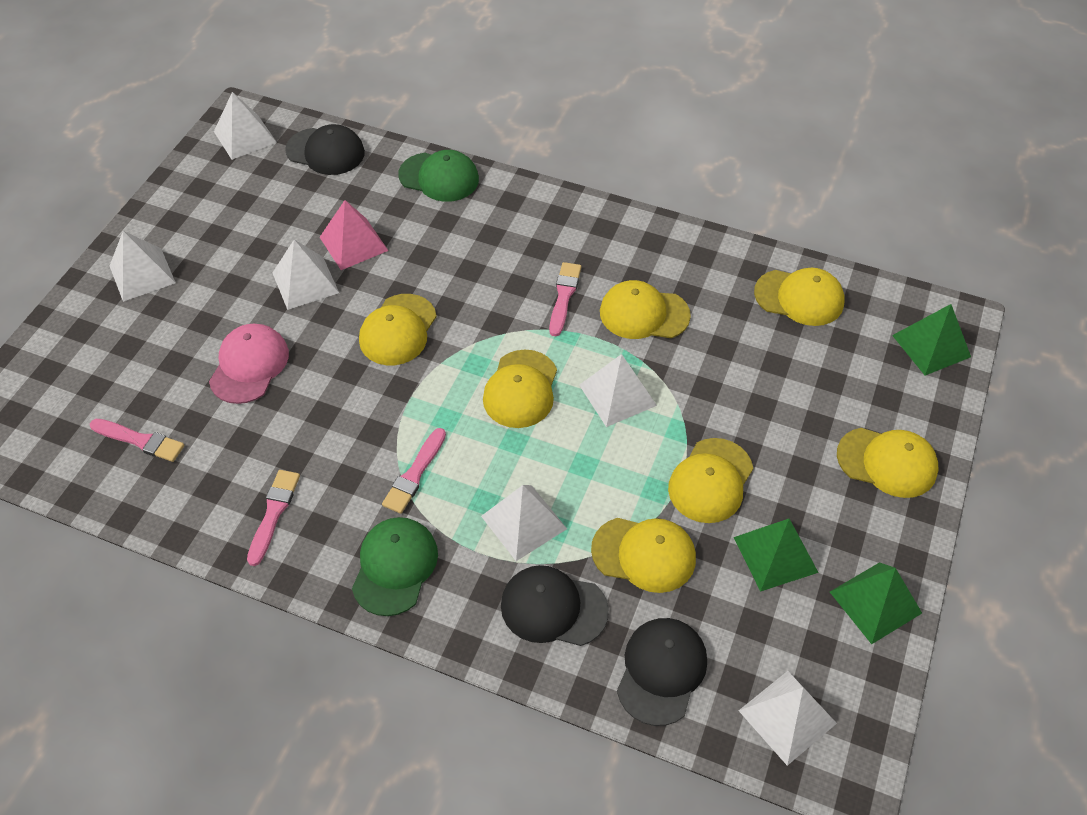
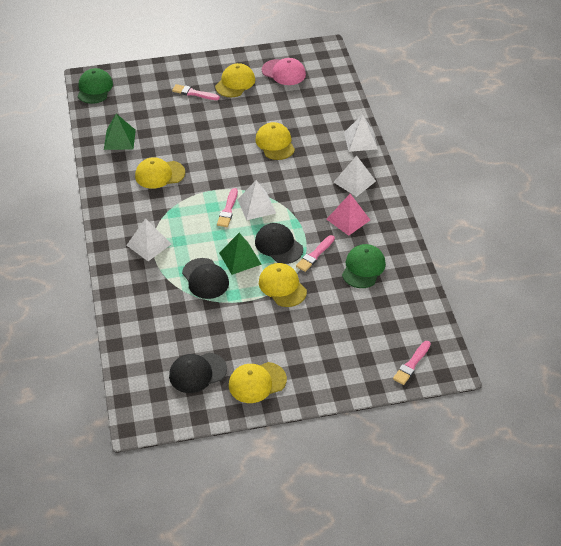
green pyramid: 3 -> 2
white pyramid: 6 -> 4
yellow cap: 7 -> 5

